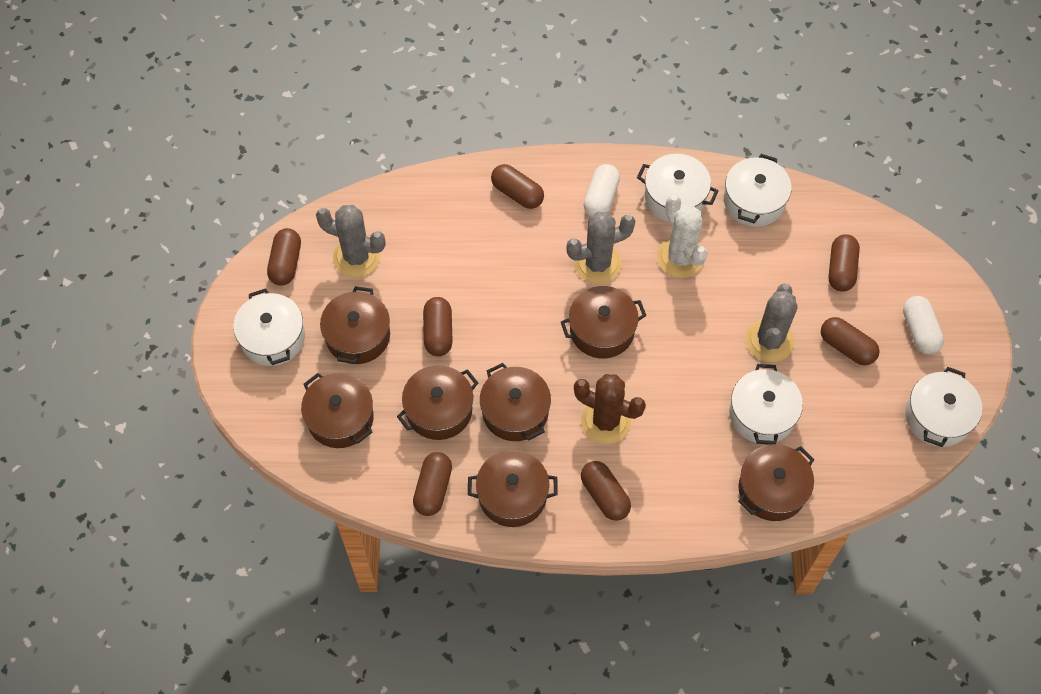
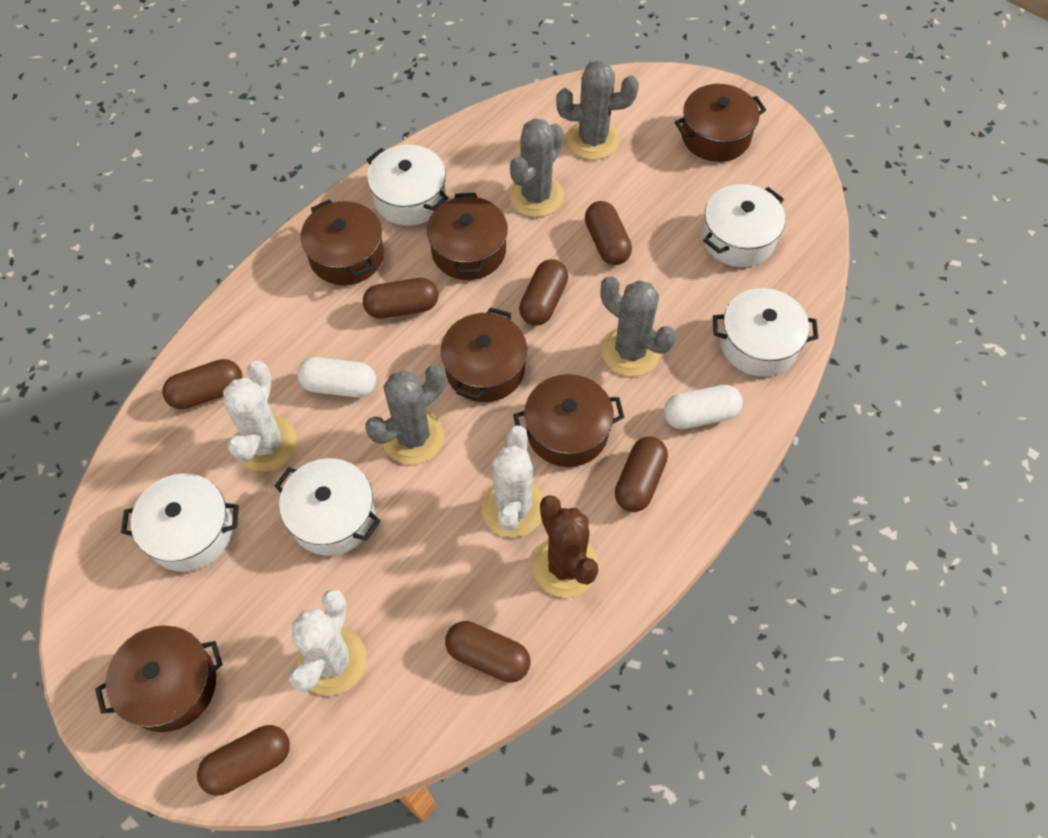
brown pot: 7 -> 6
grey cactus: 3 -> 4
white cactus: 1 -> 3

